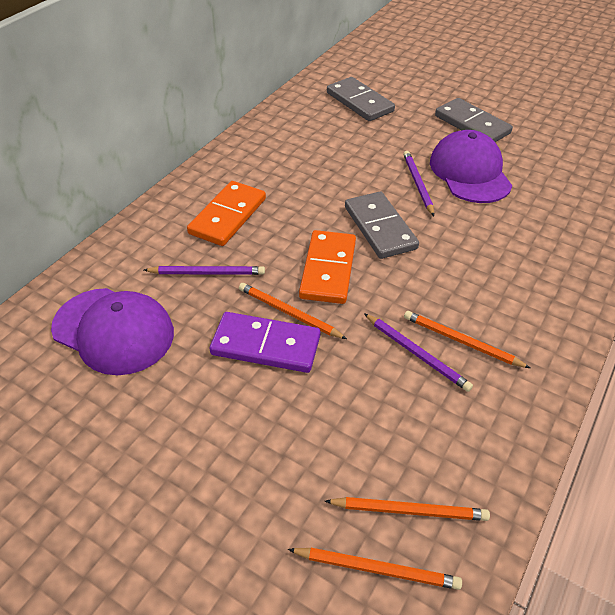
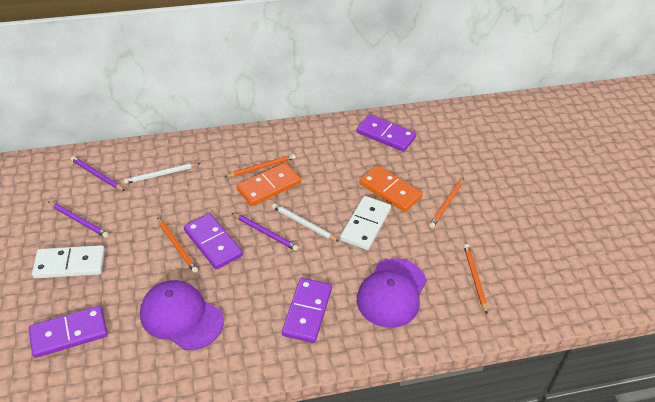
grey domino: 3 -> 0
purple domino: 1 -> 4
white domino: 0 -> 2
white pencil: 0 -> 2

